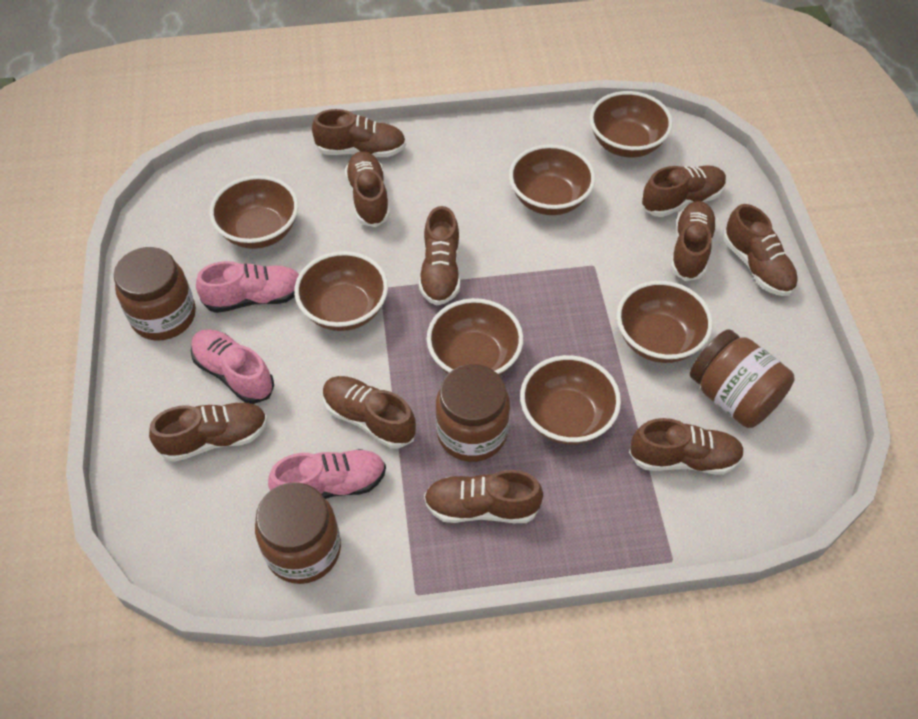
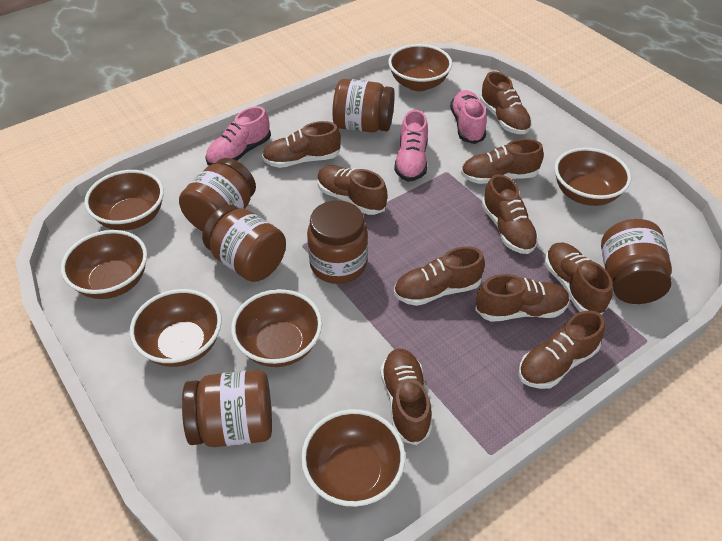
brown jar: 4 -> 6

